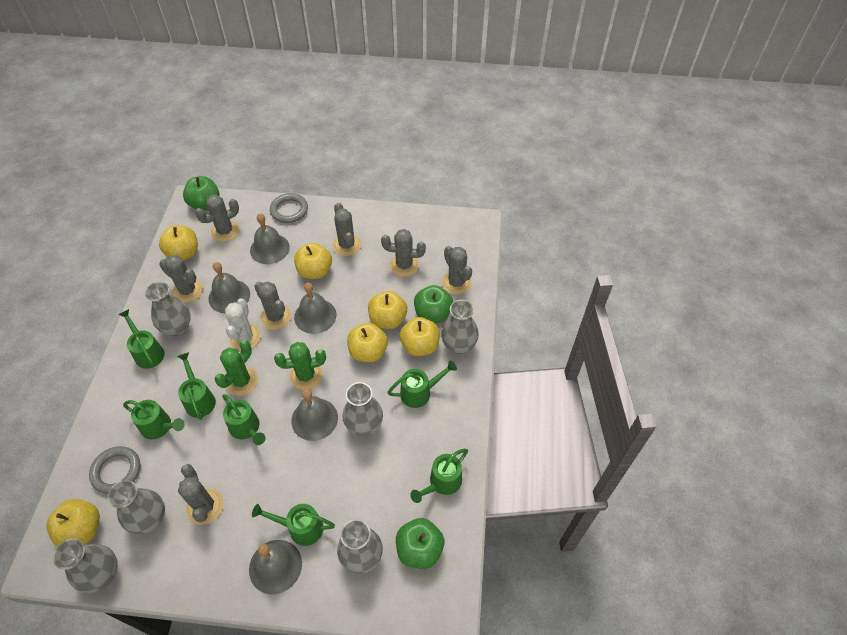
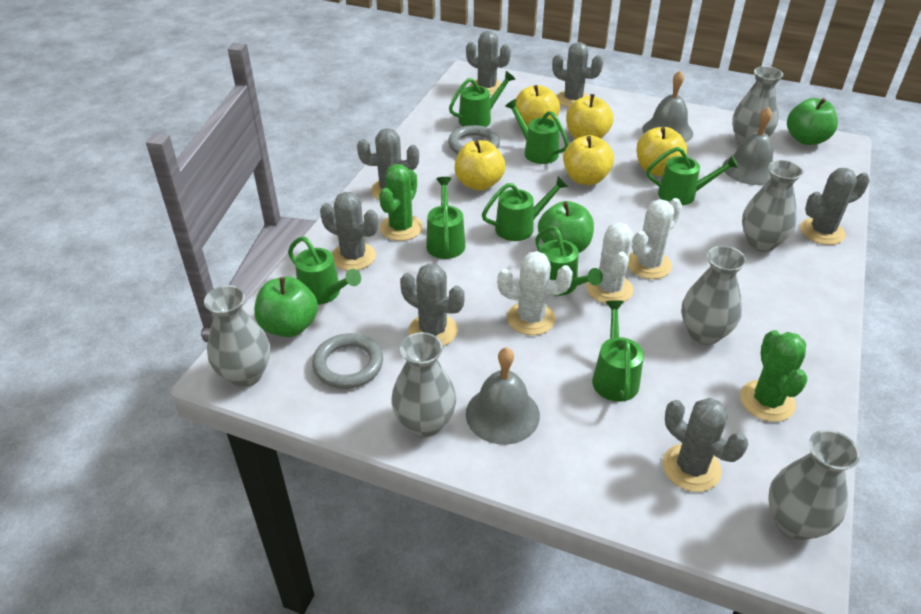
green watering can: 7 -> 8
grey bell: 5 -> 3
white cactus: 1 -> 3
yellow apple: 6 -> 5

